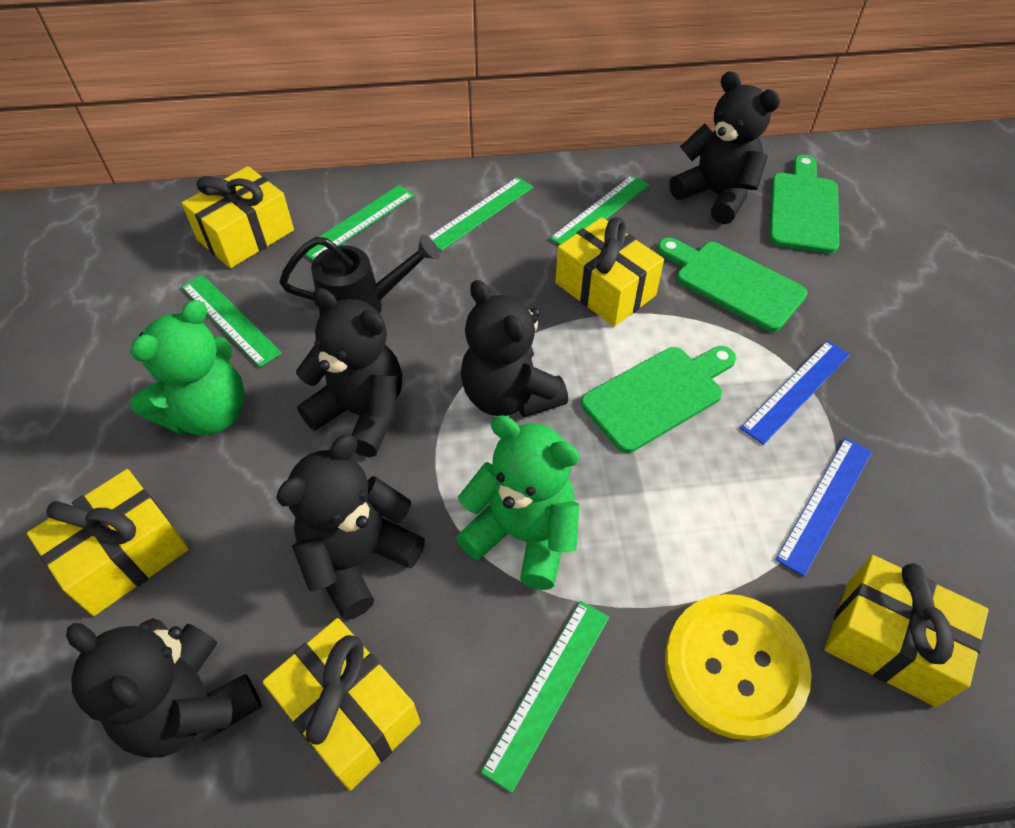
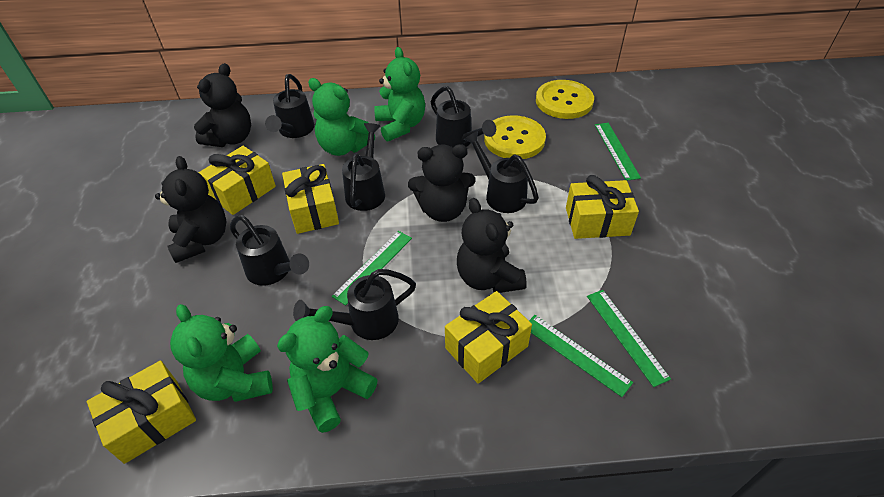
black teddy bear: 5 -> 4
black watering can: 1 -> 6
blue ruler: 2 -> 0
green cutting board: 3 -> 0
green ruler: 5 -> 4
green teddy bear: 2 -> 4
yellow button: 1 -> 2

